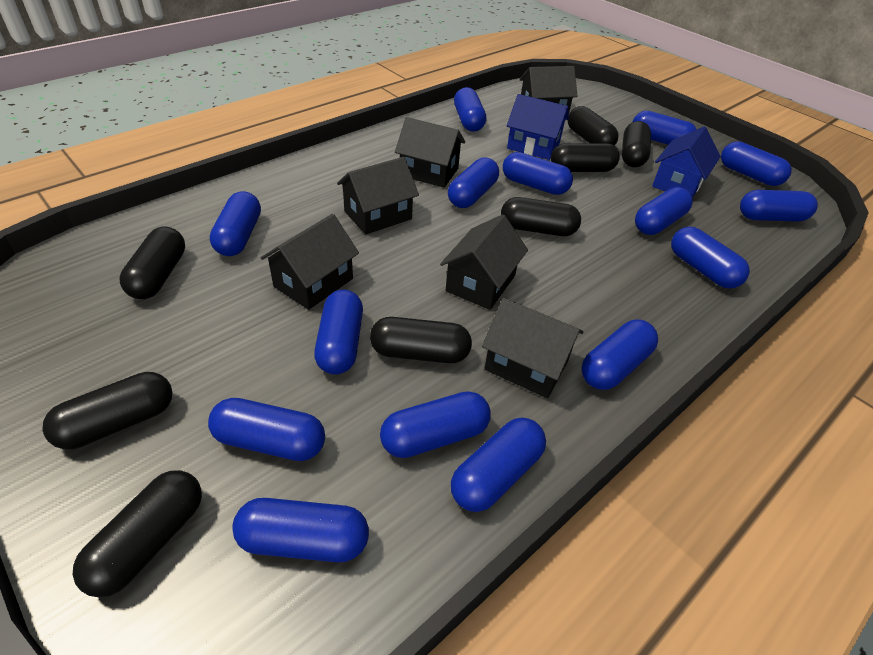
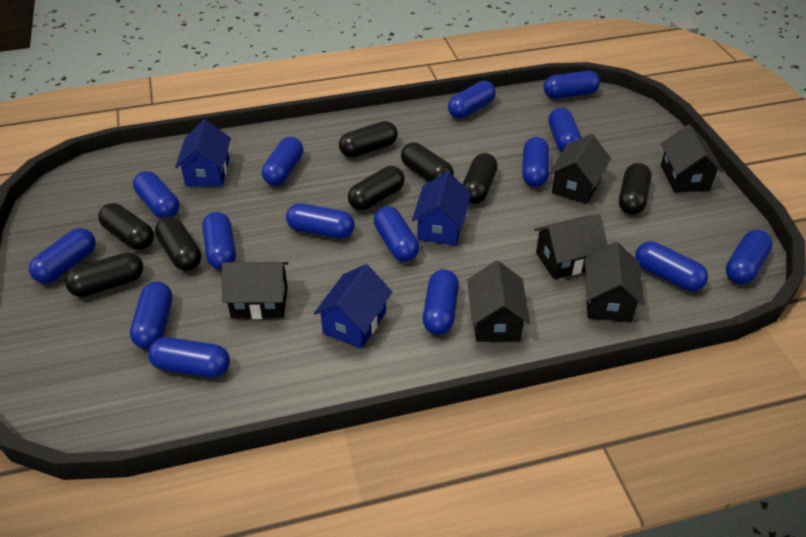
blue house: 2 -> 3

